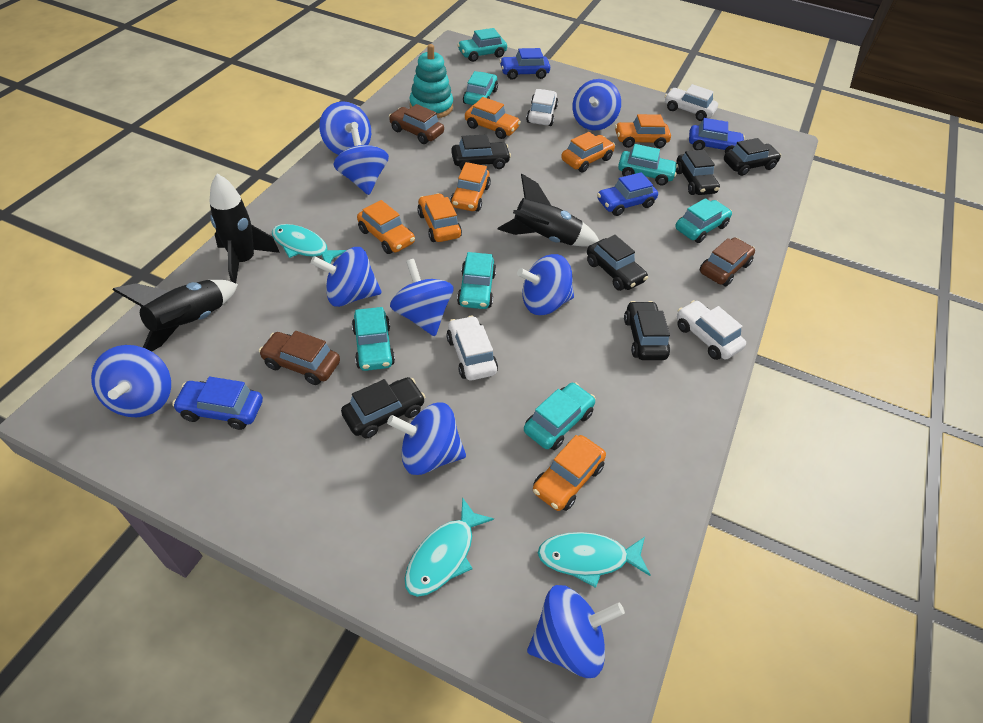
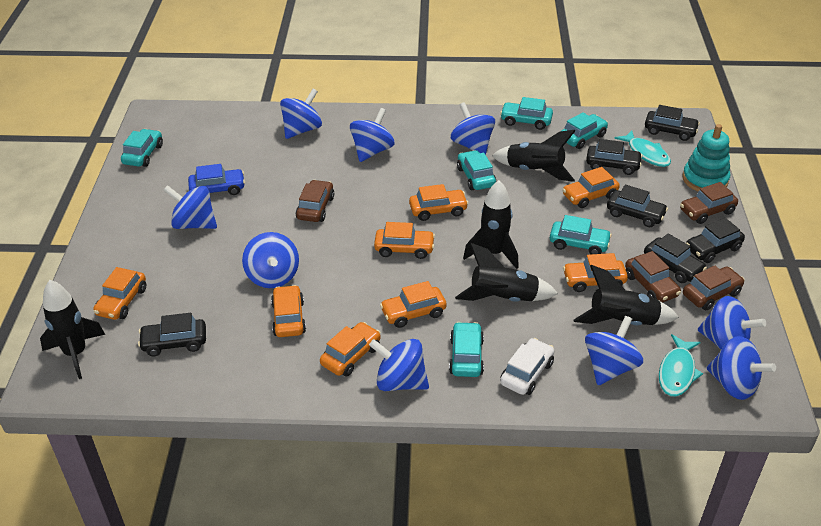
black rocket: 3 -> 5
blue car: 4 -> 1
brown car: 3 -> 4
orange car: 7 -> 8
turquoise car: 7 -> 6
turquoise fish: 3 -> 2
white car: 4 -> 1

